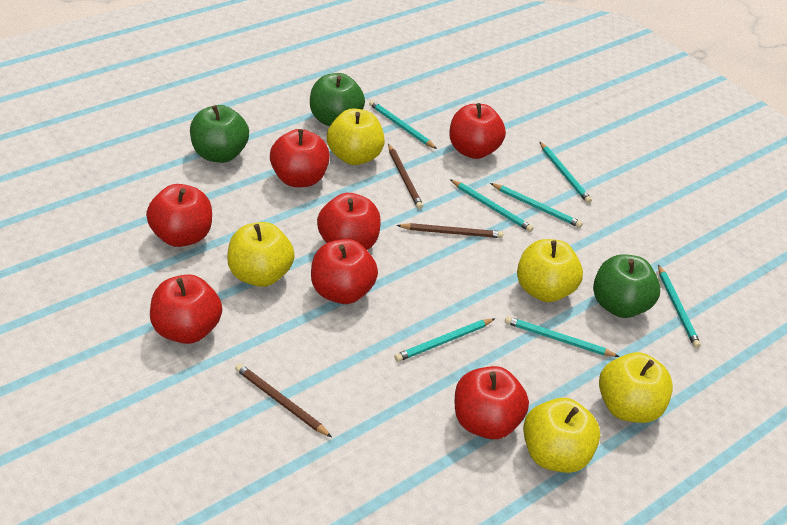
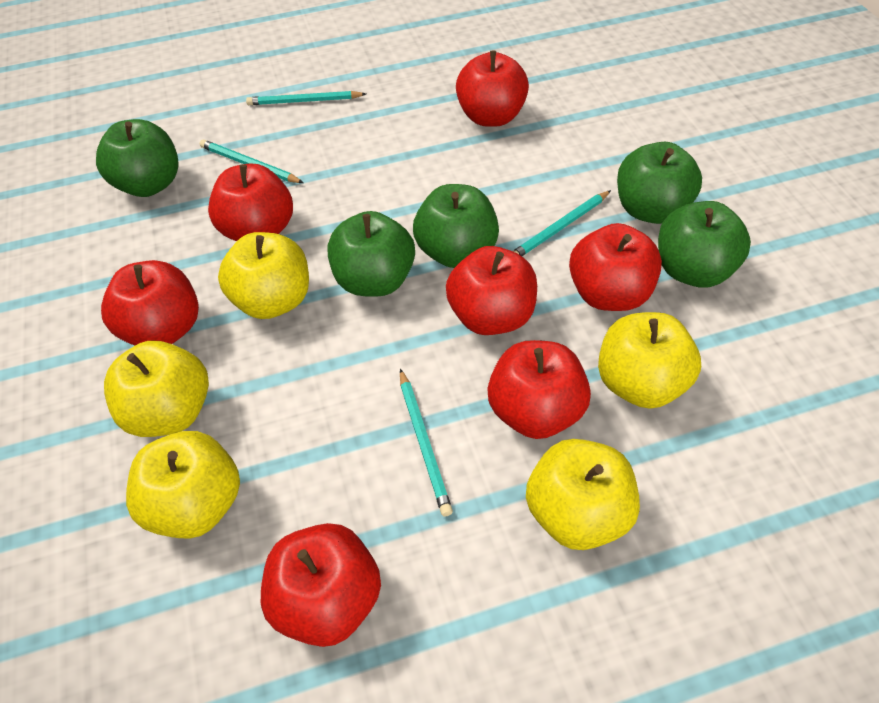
brown pencil: 3 -> 0
green apple: 3 -> 5
turquoise pencil: 7 -> 4

